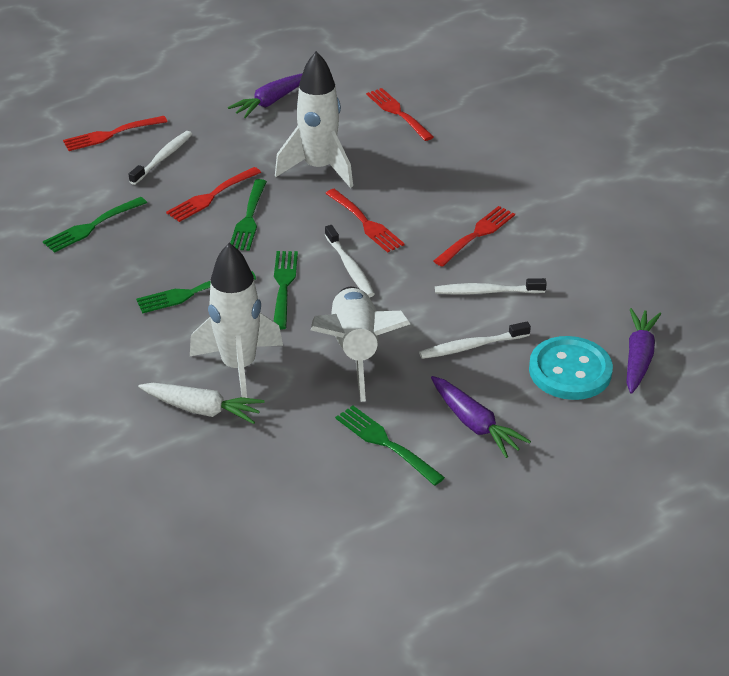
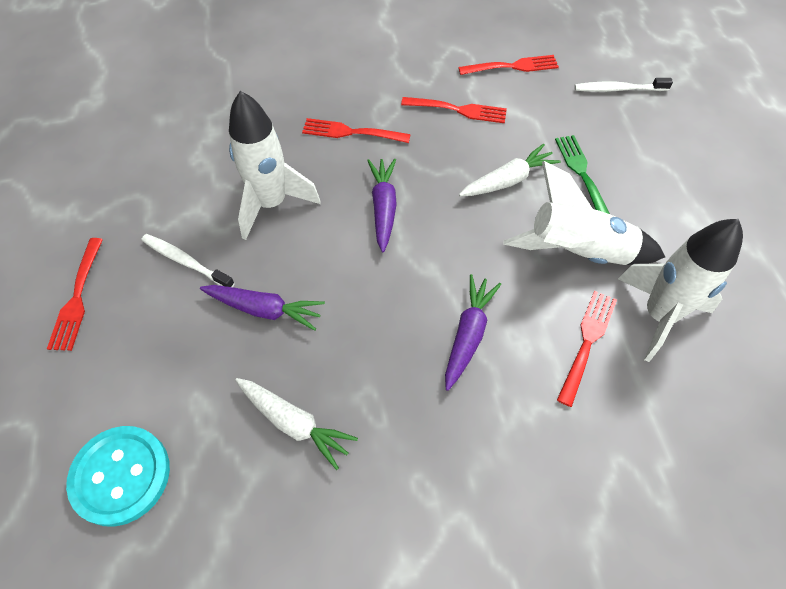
green fork: 5 -> 1
white carrot: 1 -> 2
white toothbrush: 4 -> 2

